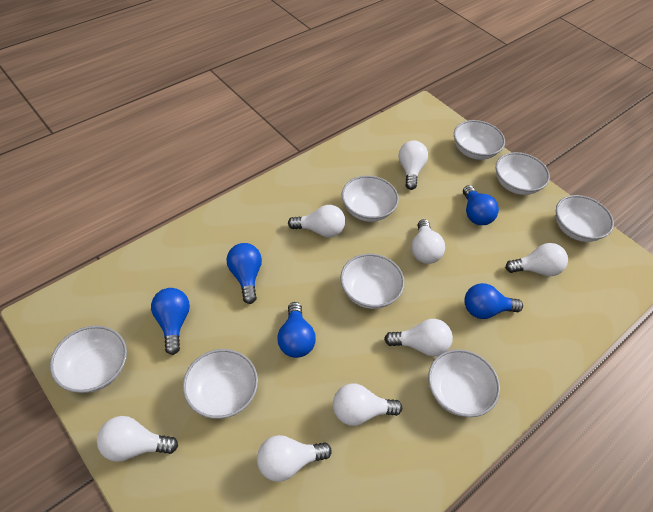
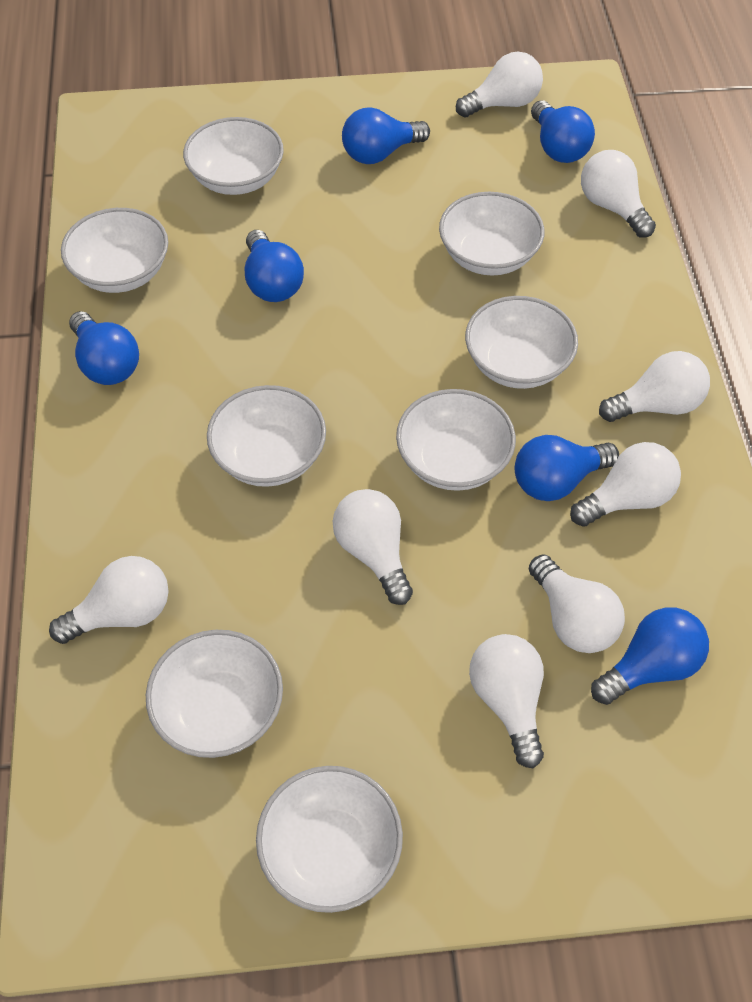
blue light bulb: 5 -> 6

